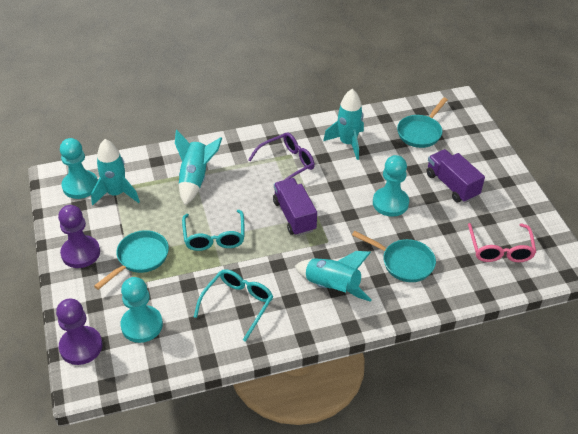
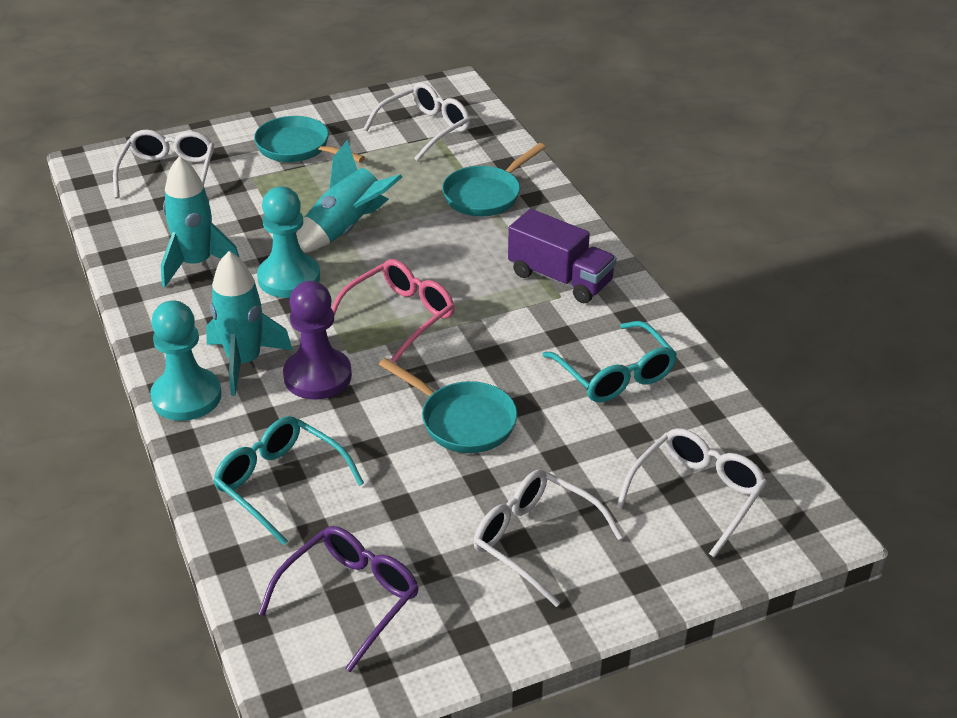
purple pawn: 2 -> 1
purple truck: 2 -> 1
turquoise pawn: 3 -> 2
turquoise rocket: 4 -> 3
white glasses: 0 -> 4

